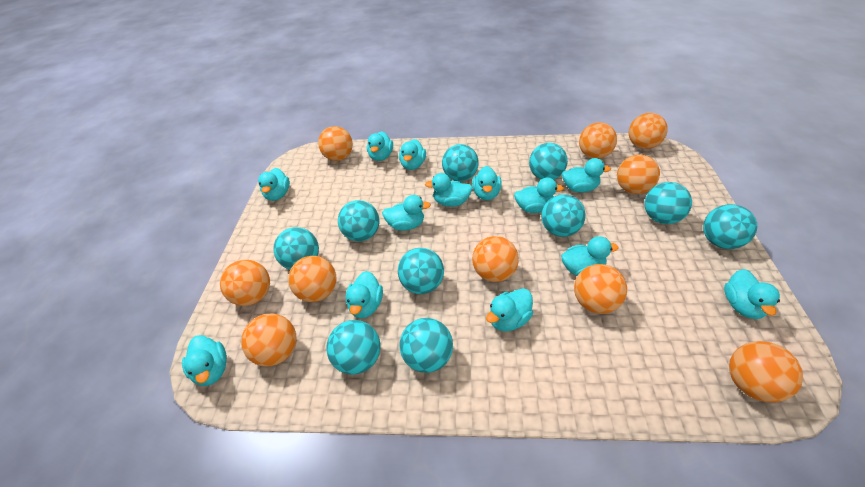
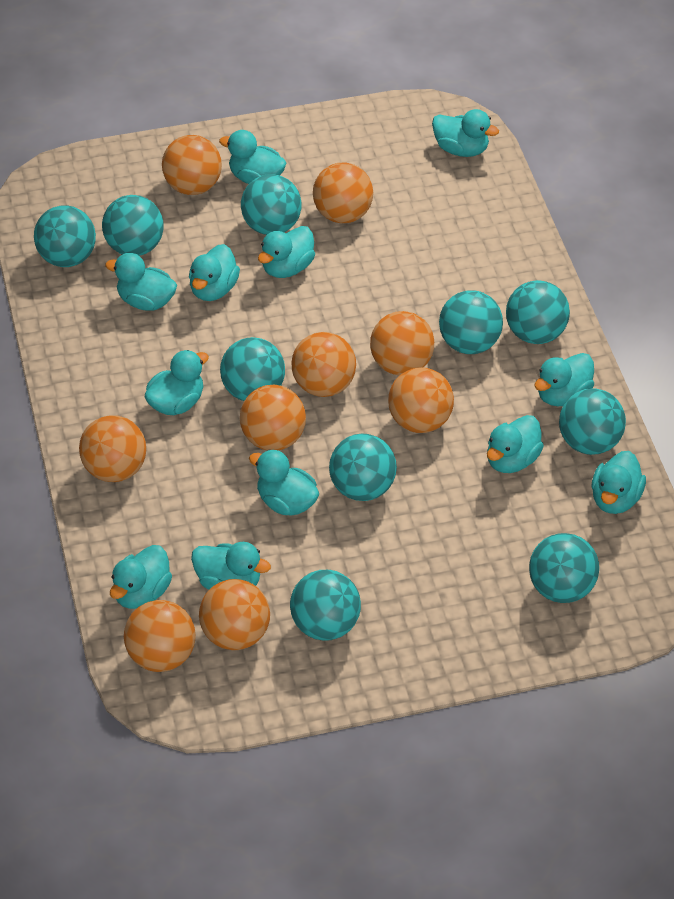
orange ball: 10 -> 9
turquoise duck: 13 -> 12

